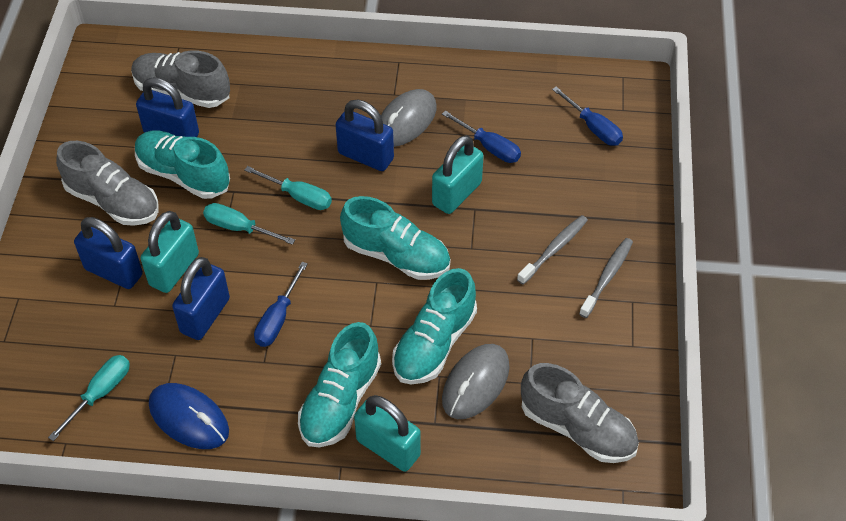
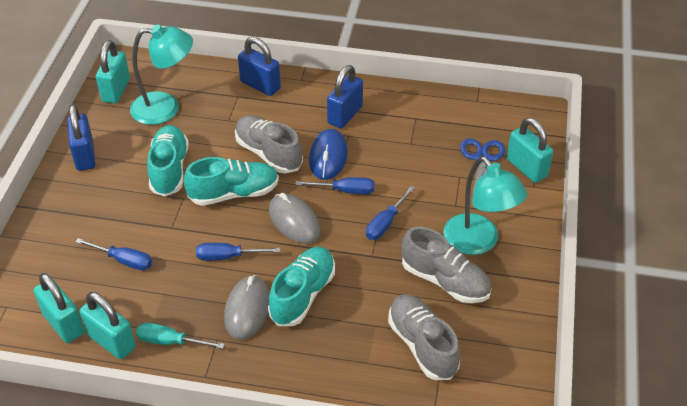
blue padlock: 4 -> 3
blue scissors: 0 -> 1
blue screwdriver: 3 -> 4
grey toothbrush: 2 -> 0
turquoise lamp: 0 -> 2
turquoise padlock: 3 -> 4
turquoise screwdriver: 3 -> 1
turquoise shoe: 4 -> 3

